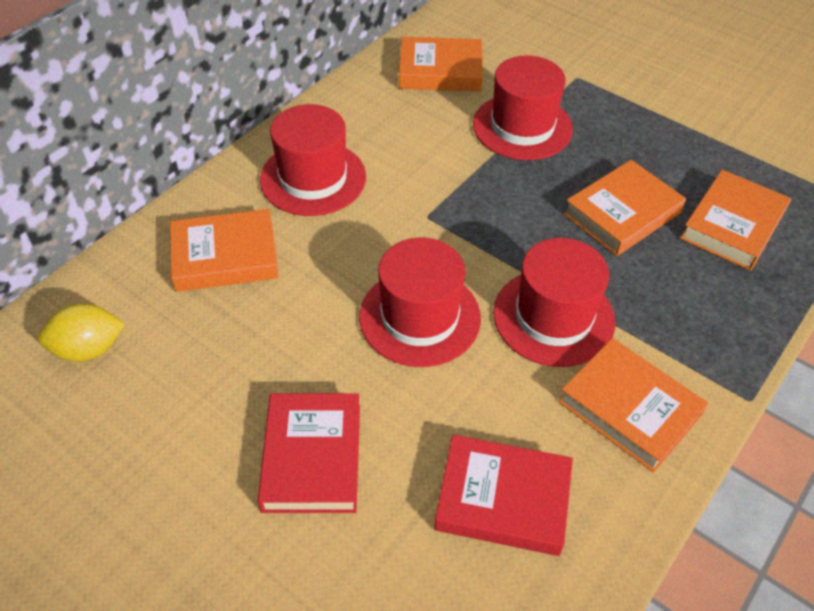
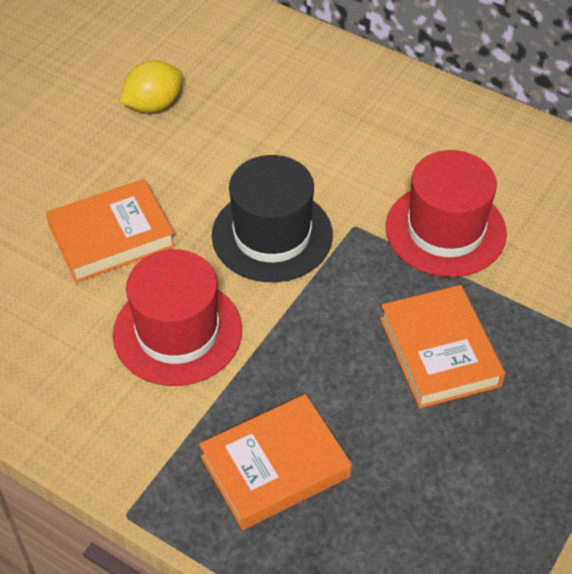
black hat: 0 -> 1
orange book: 5 -> 3
red book: 2 -> 0
red hat: 4 -> 2

